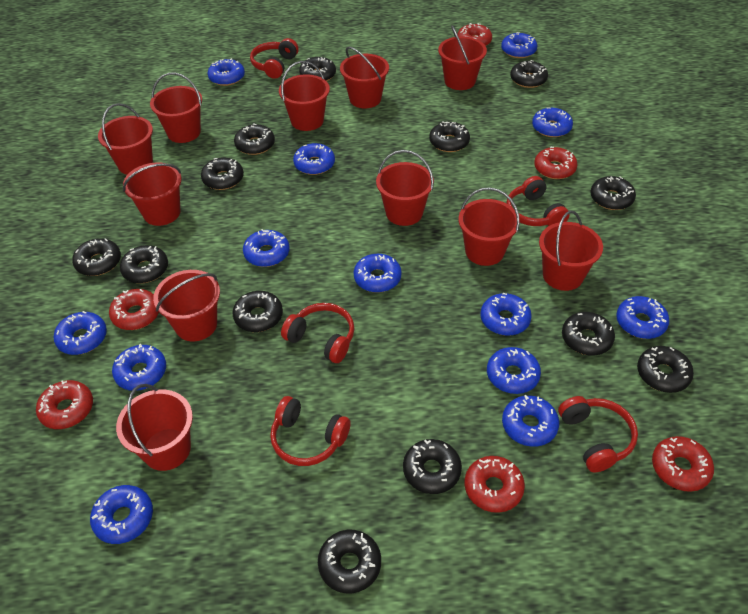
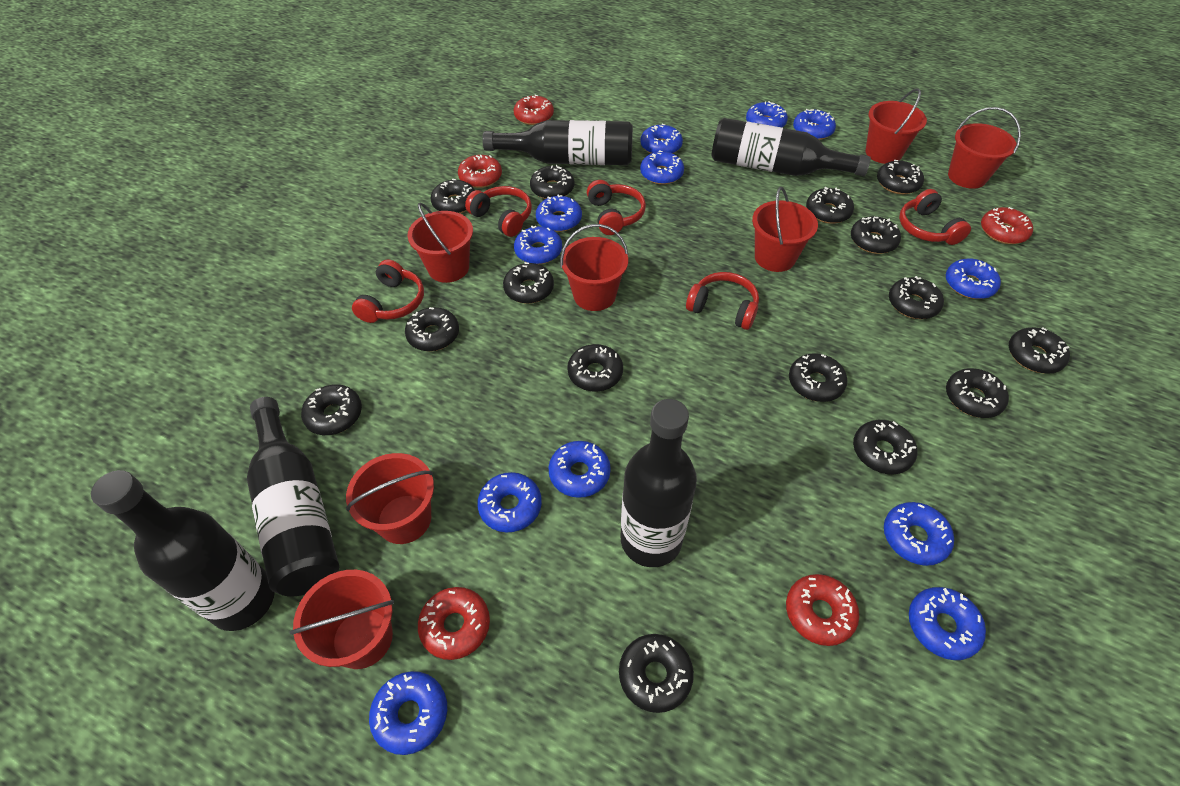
black bottle: 0 -> 5
black donut: 13 -> 15
blue donut: 13 -> 12
red bucket: 11 -> 7
red donut: 6 -> 5

